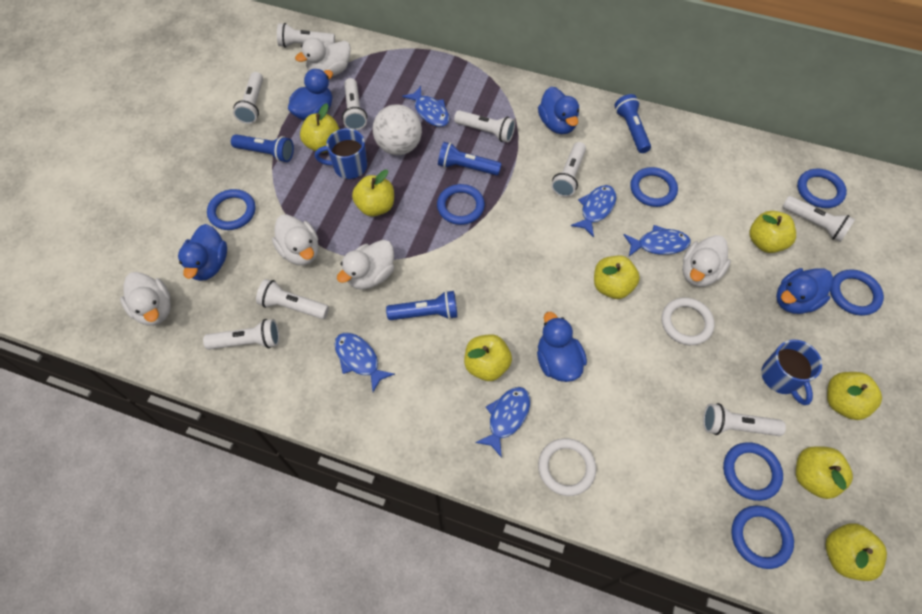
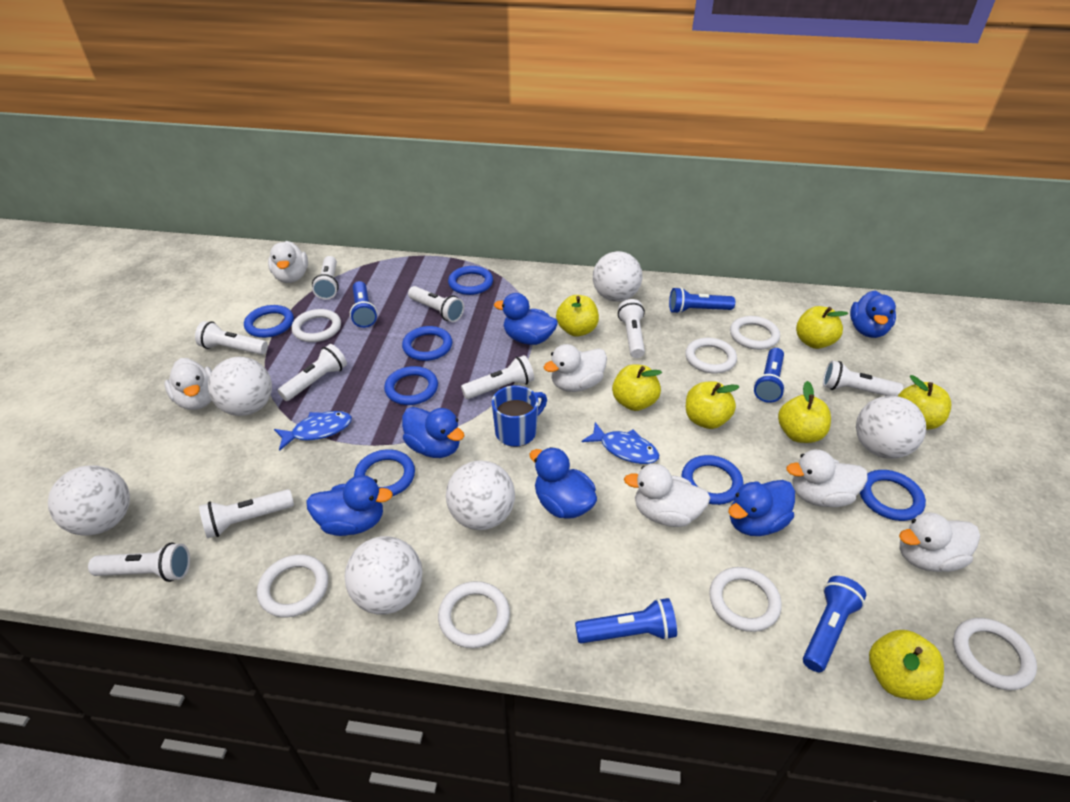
blue duck: 5 -> 6
blue fish: 5 -> 2
blue flashlight: 4 -> 5
blue mug: 2 -> 1
white ball: 1 -> 6
white duck: 5 -> 6
white ring: 2 -> 7
yellow apple: 8 -> 7

